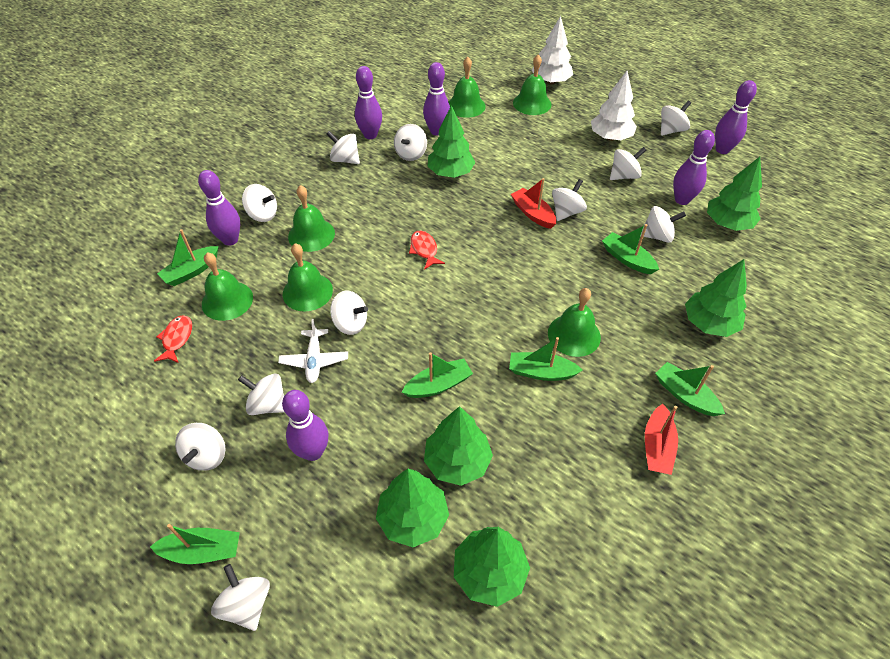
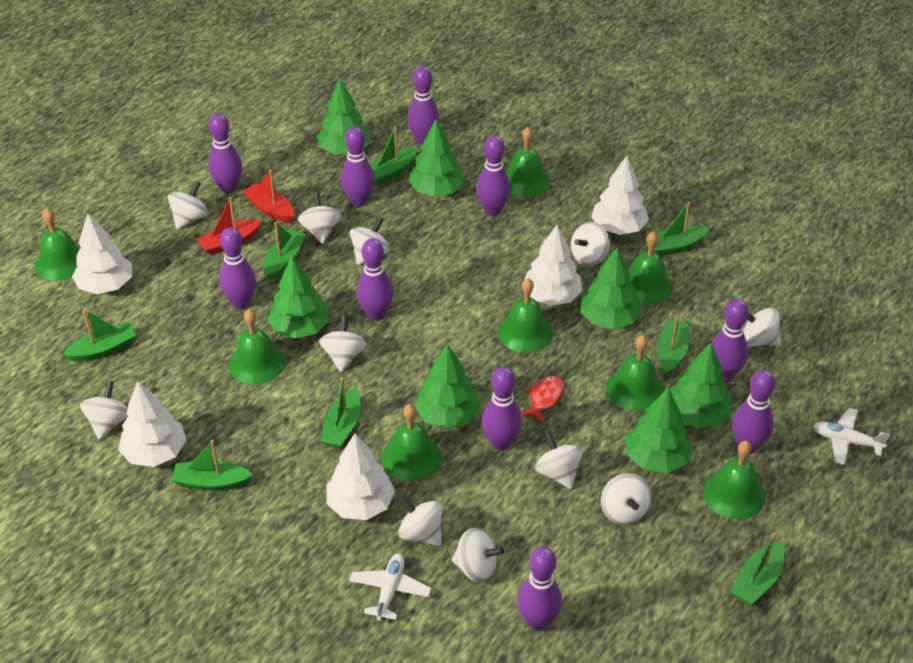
green bell: 6 -> 8
green boat: 6 -> 8
green tree: 6 -> 7
purple bowling pin: 6 -> 10
red fish: 2 -> 1
white plane: 1 -> 2
white tree: 2 -> 5

